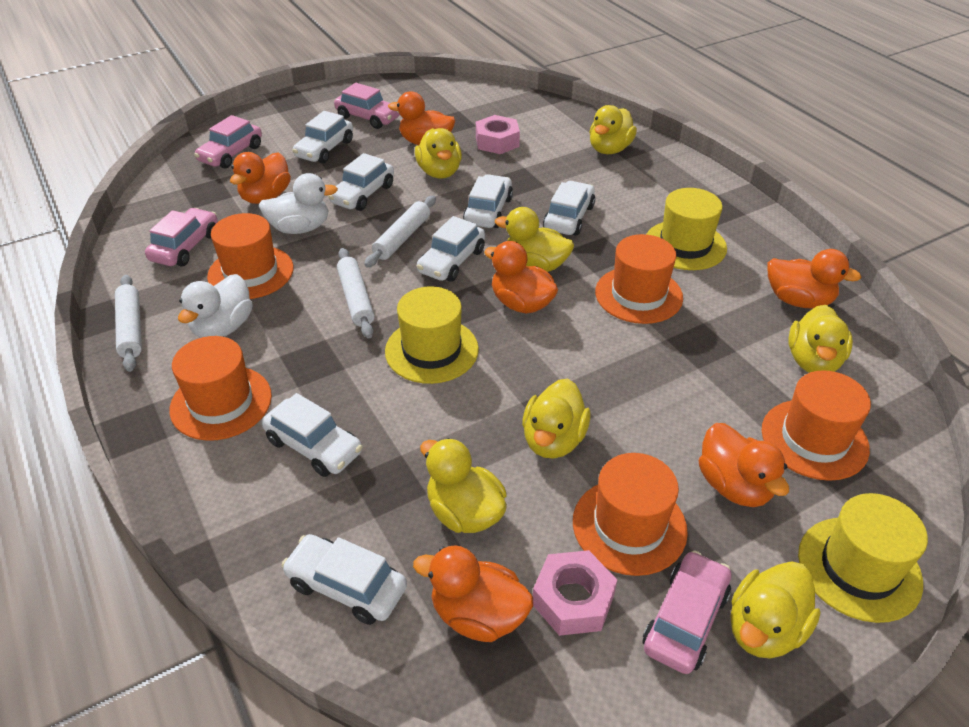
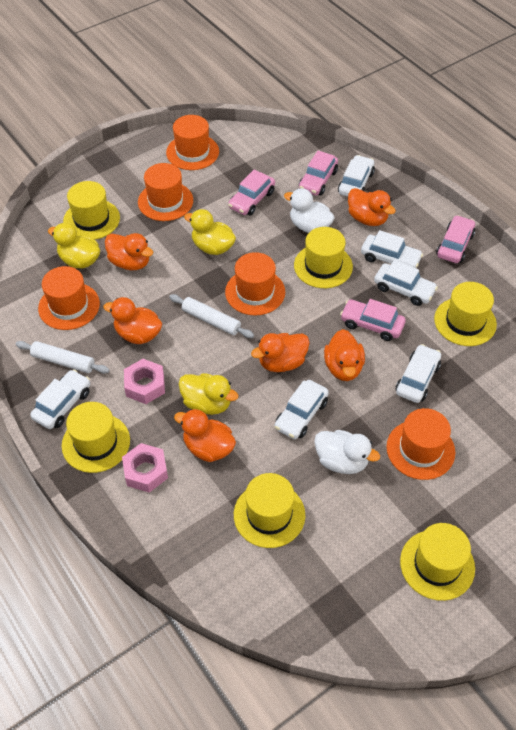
white car: 7 -> 6
white rolling pin: 3 -> 2
yellow duck: 7 -> 3
yellow hat: 3 -> 6

